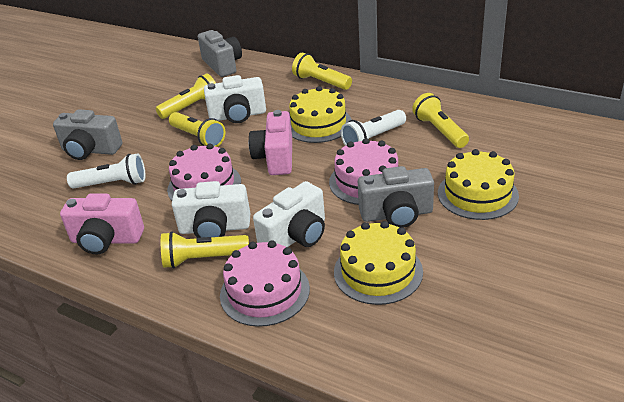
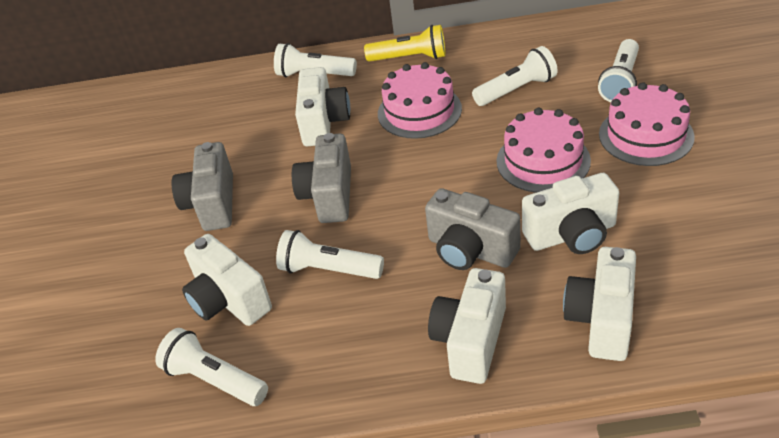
pink camera: 2 -> 0
white camera: 3 -> 5
white flashlight: 2 -> 5
yellow cake: 3 -> 0
yellow flashlight: 5 -> 1

